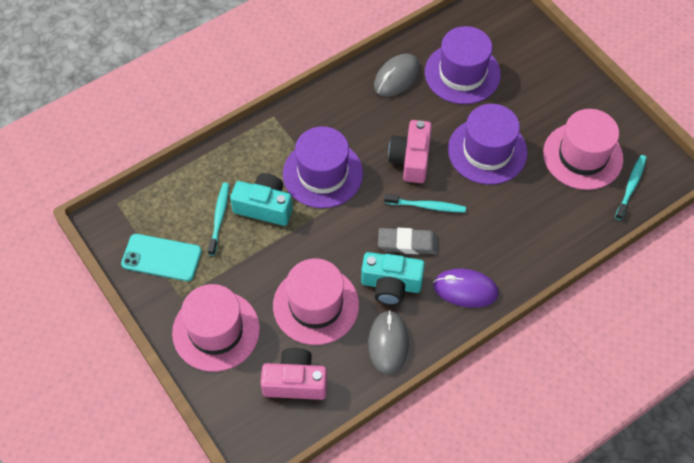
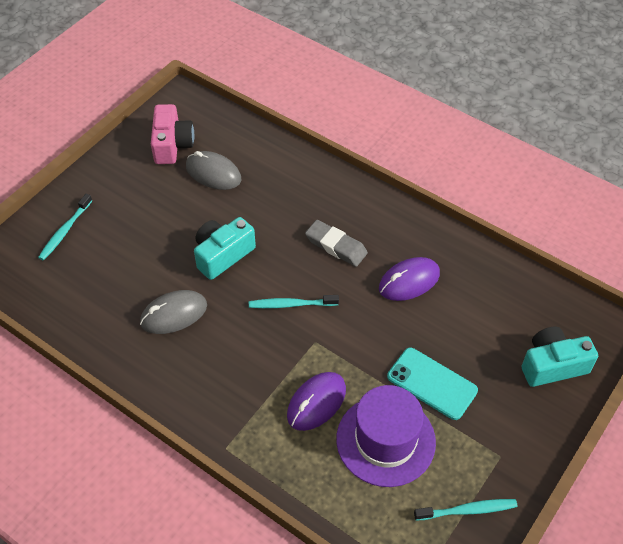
pink camera: 2 -> 1
pink hat: 3 -> 0
purple hat: 3 -> 1
purple mouse: 1 -> 2

